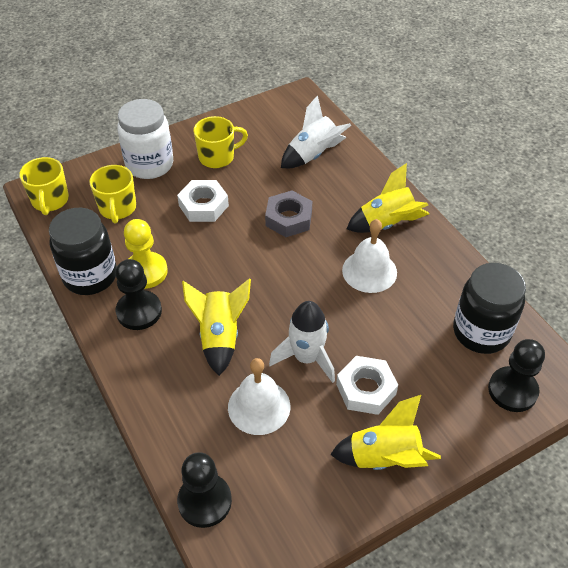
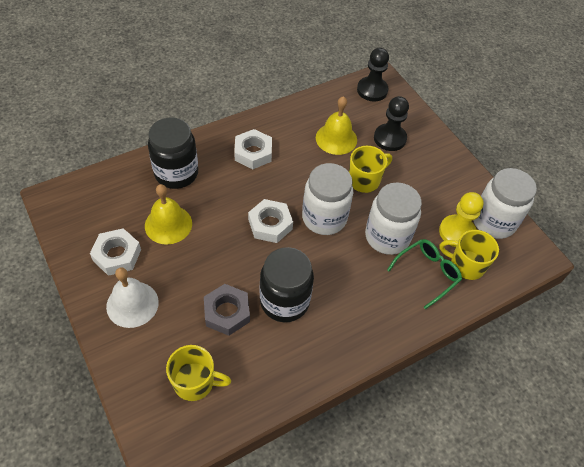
black pawn: 3 -> 2
green glasses: 0 -> 1
white bell: 2 -> 1
white jar: 1 -> 3
white nut: 2 -> 3
white rocket: 2 -> 0
yellow bell: 0 -> 2
yellow rocket: 3 -> 0

